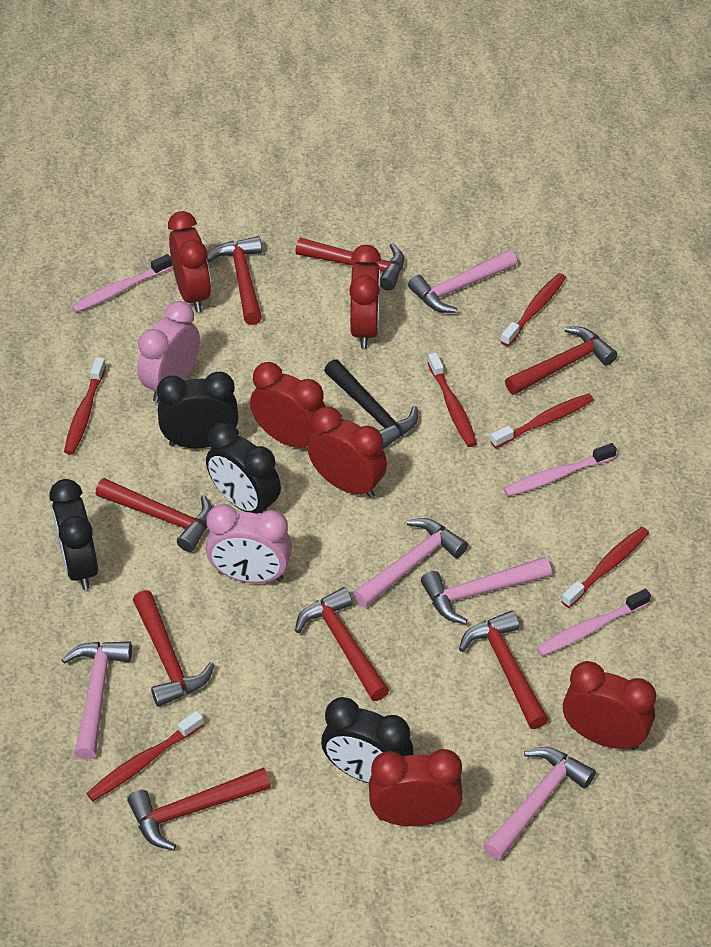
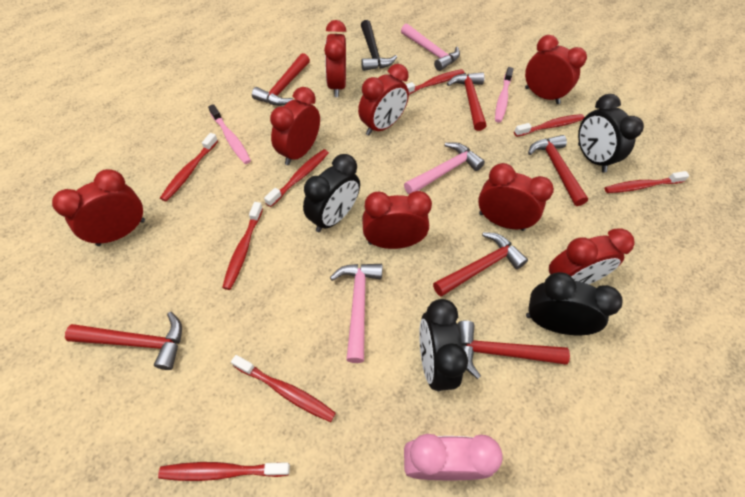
pink clock: 2 -> 1
pink hammer: 5 -> 3
pink toothbrush: 3 -> 2
red clock: 6 -> 8
red hammer: 8 -> 6
red toothbrush: 6 -> 8

